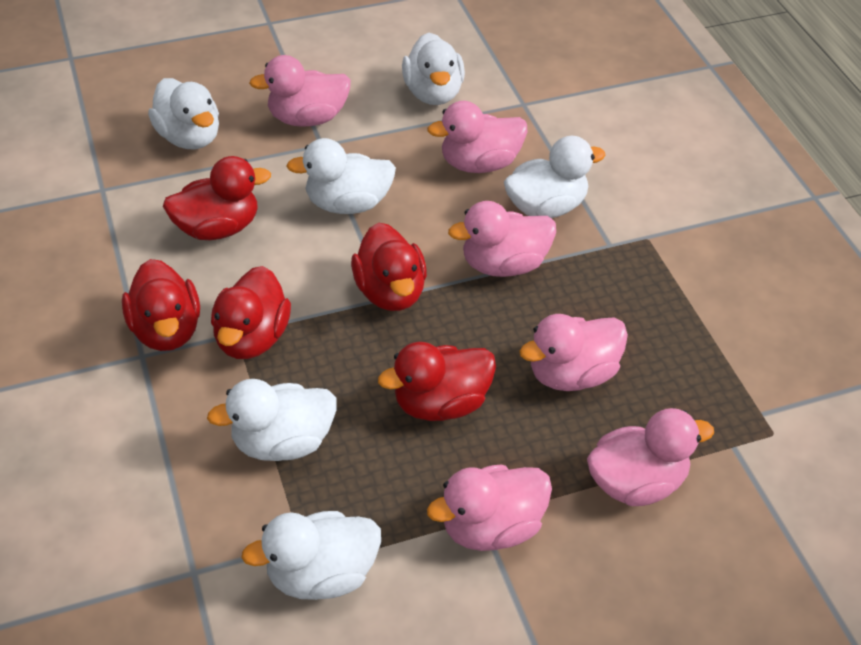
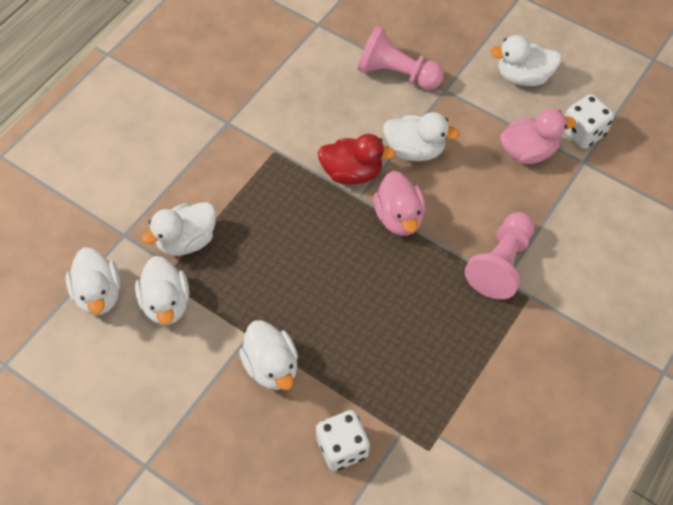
pink duck: 6 -> 2
pink pawn: 0 -> 2
red duck: 5 -> 1
white dice: 0 -> 2

